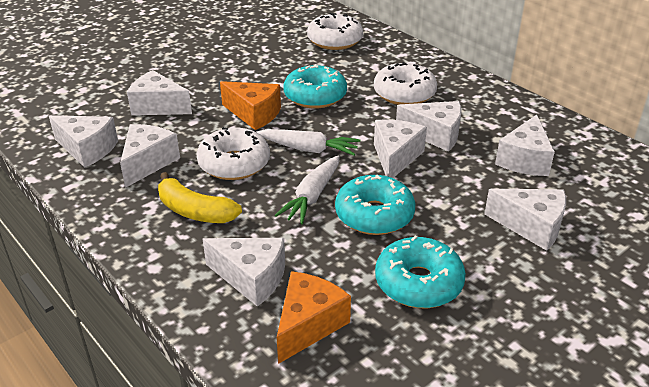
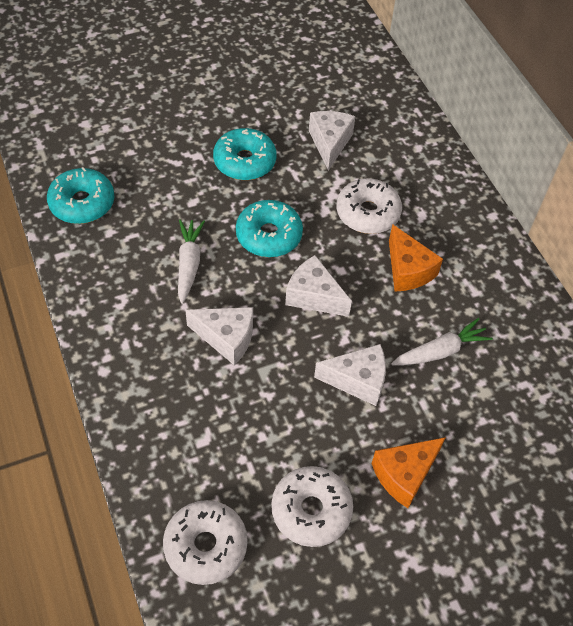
white cheese: 8 -> 4
yellow banana: 1 -> 0

